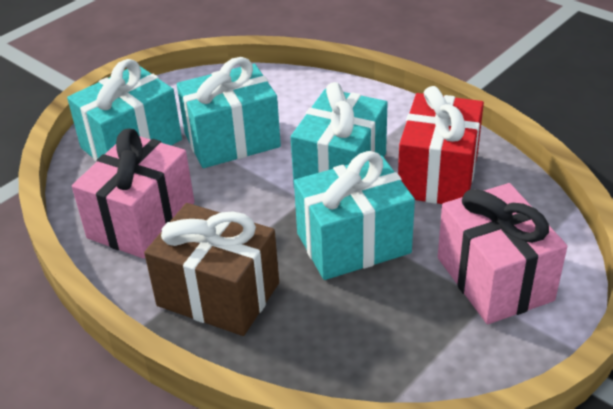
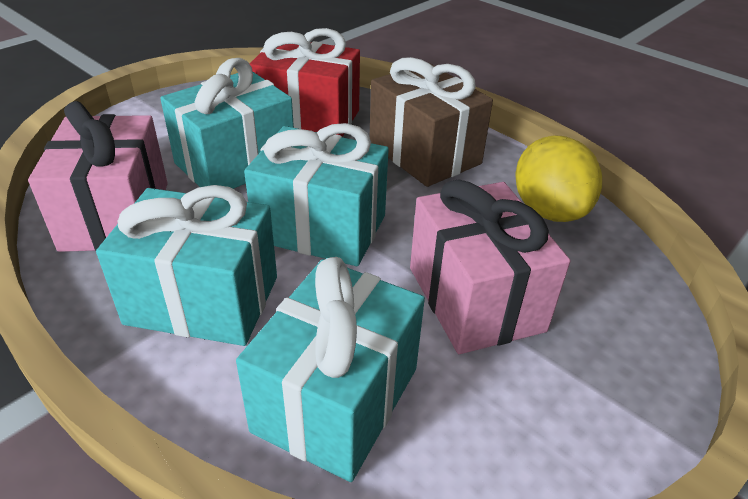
yellow lemon: 0 -> 1

